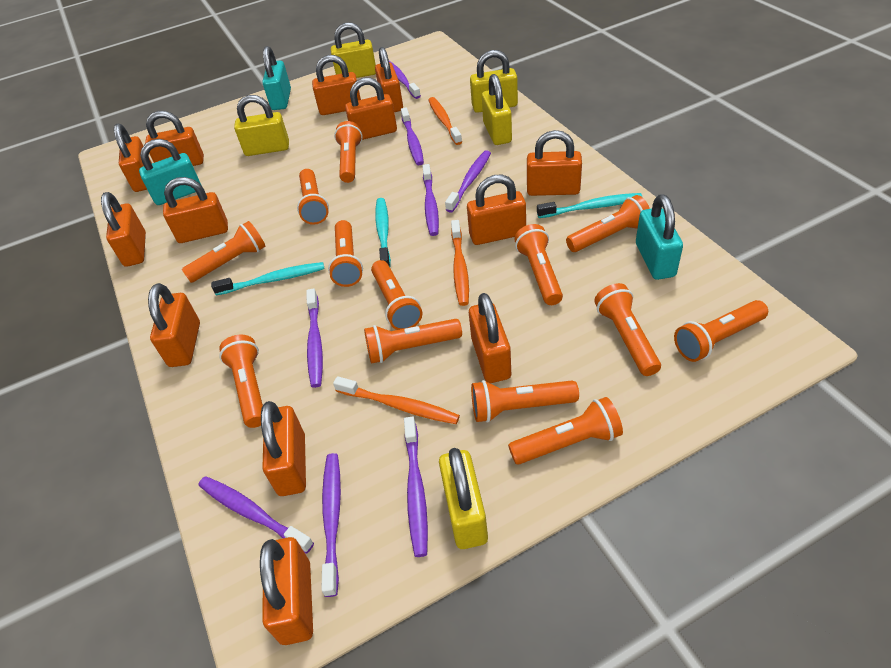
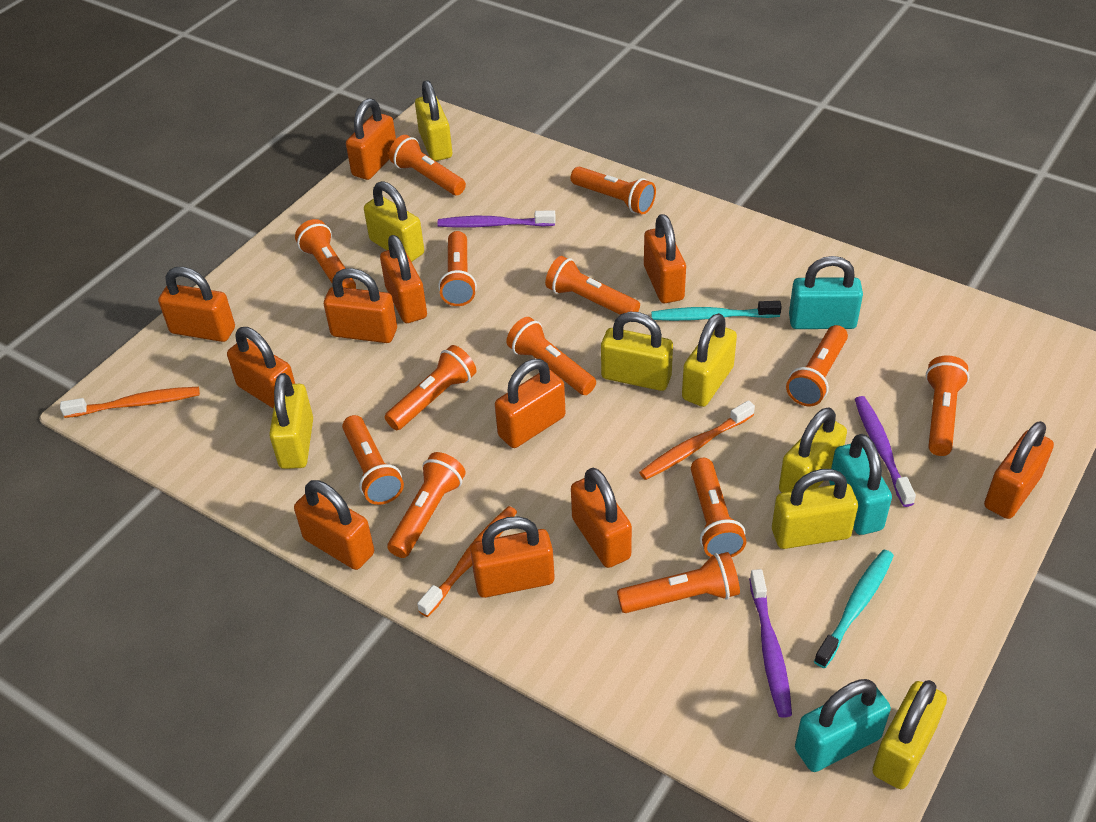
orange padlock: 13 -> 11
purple toothbrush: 8 -> 3
turquoise toothbrush: 3 -> 2
yellow padlock: 5 -> 8

